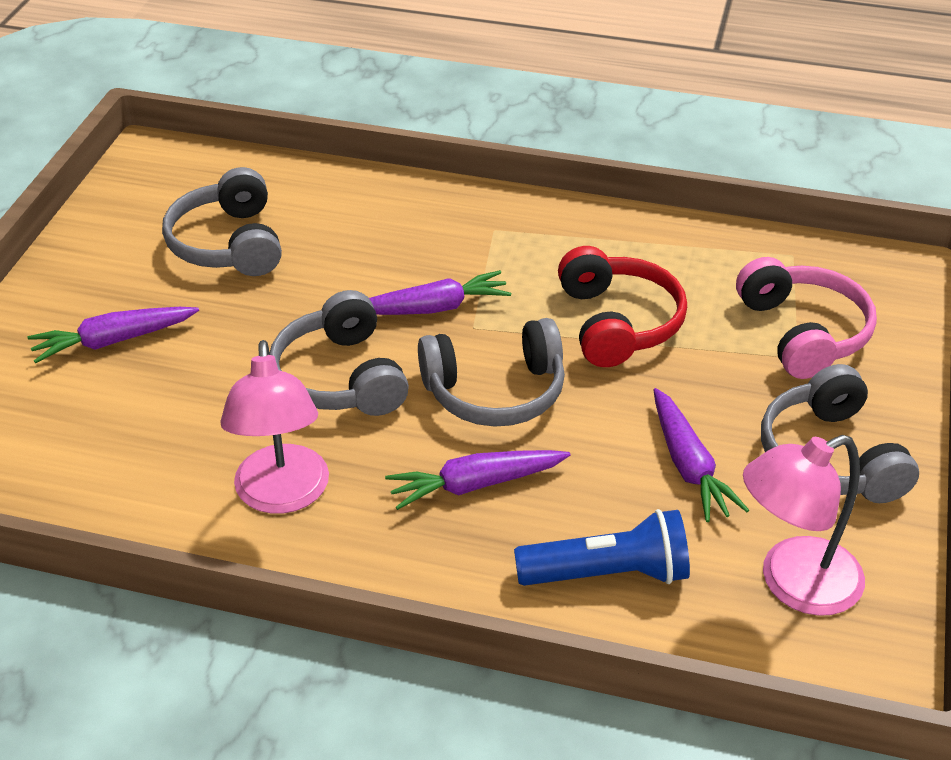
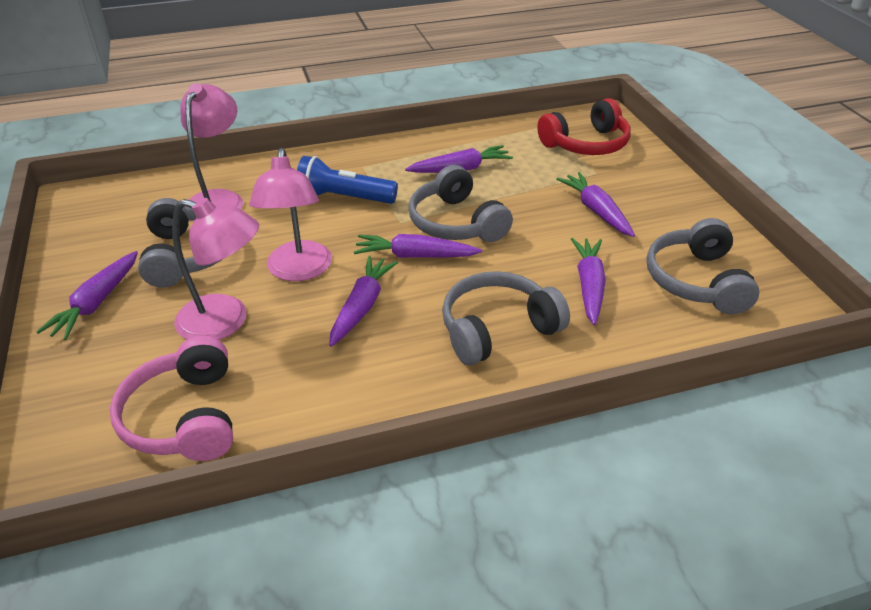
pink lamp: 2 -> 3
purple carrot: 4 -> 6

